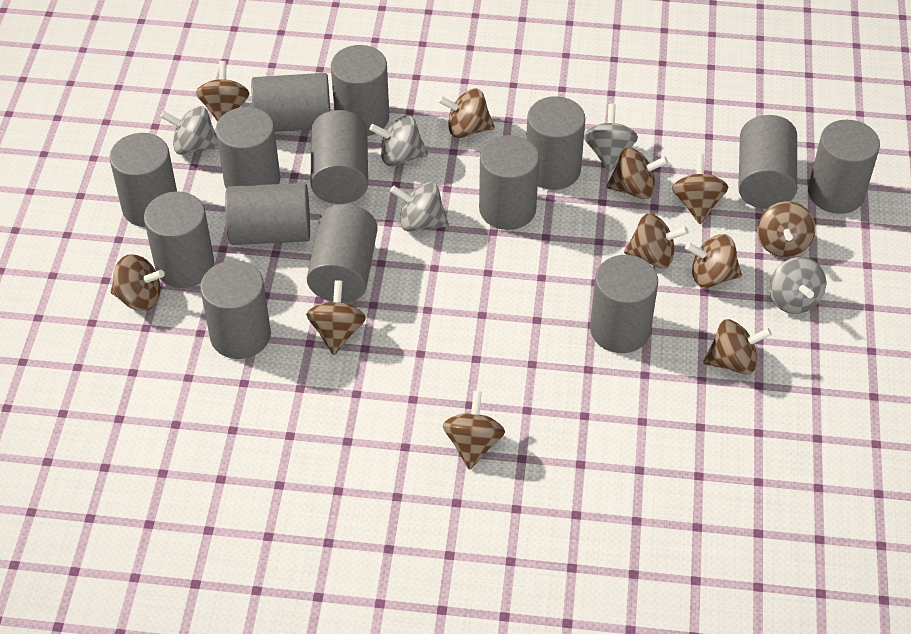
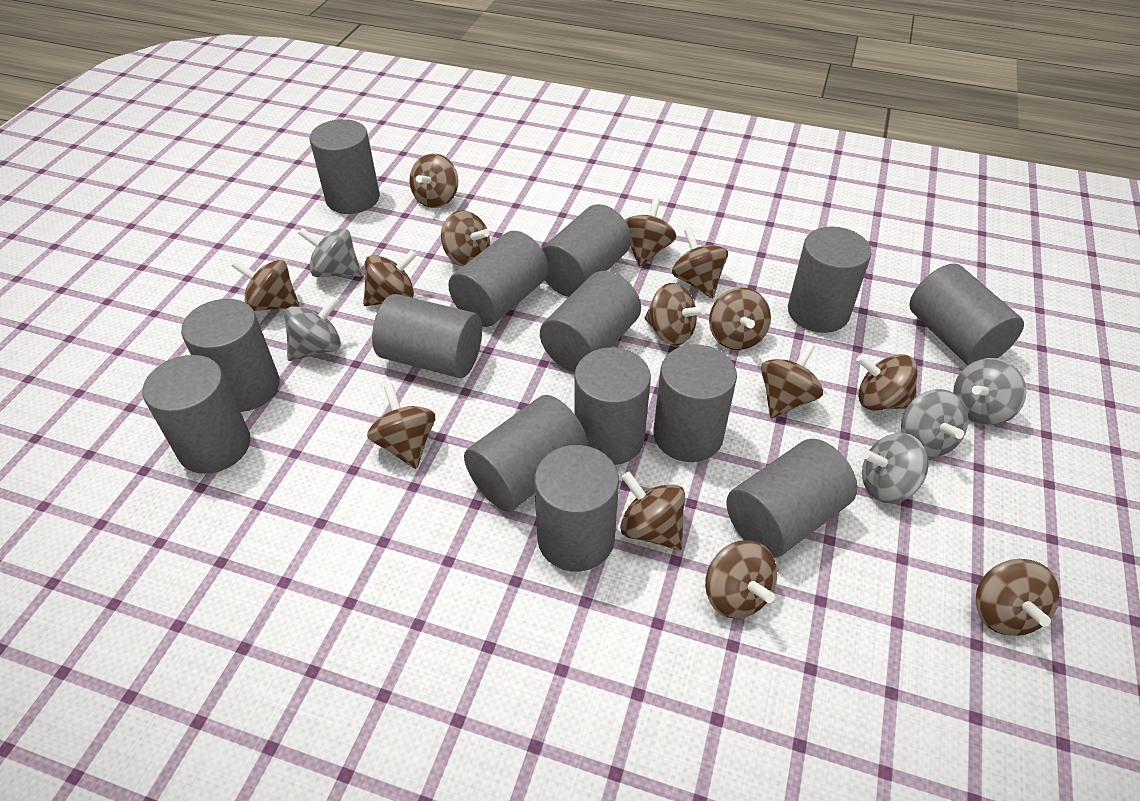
brown spinning top: 11 -> 14

